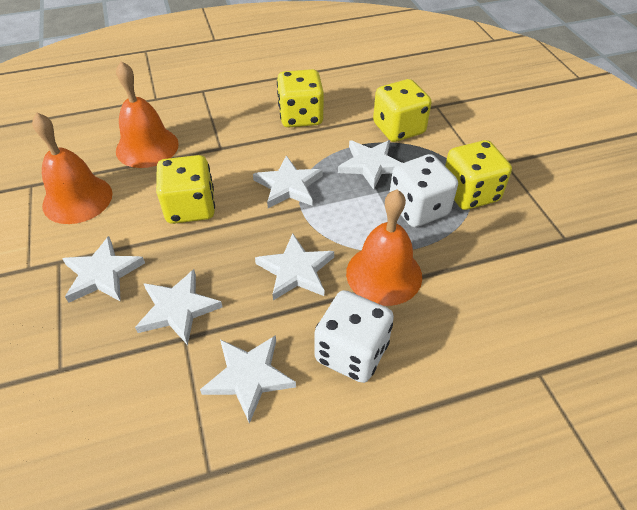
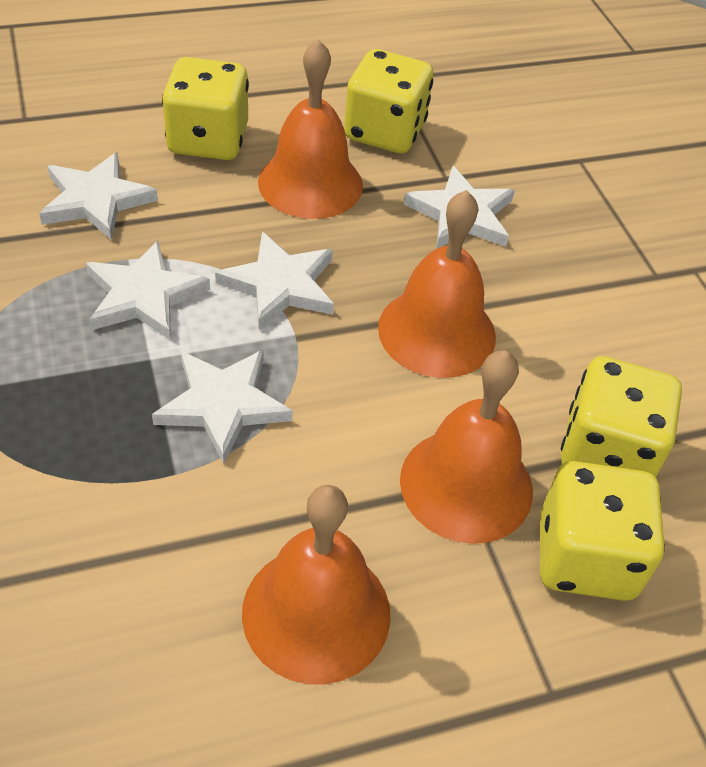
orange bell: 3 -> 4
white dice: 2 -> 0
white star: 6 -> 5

